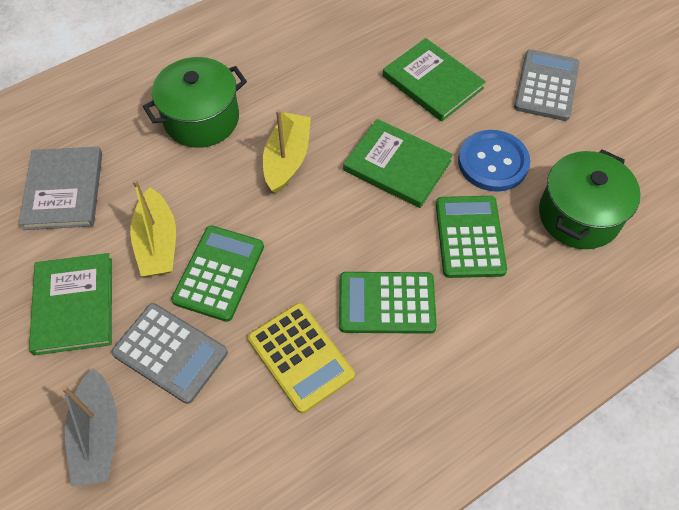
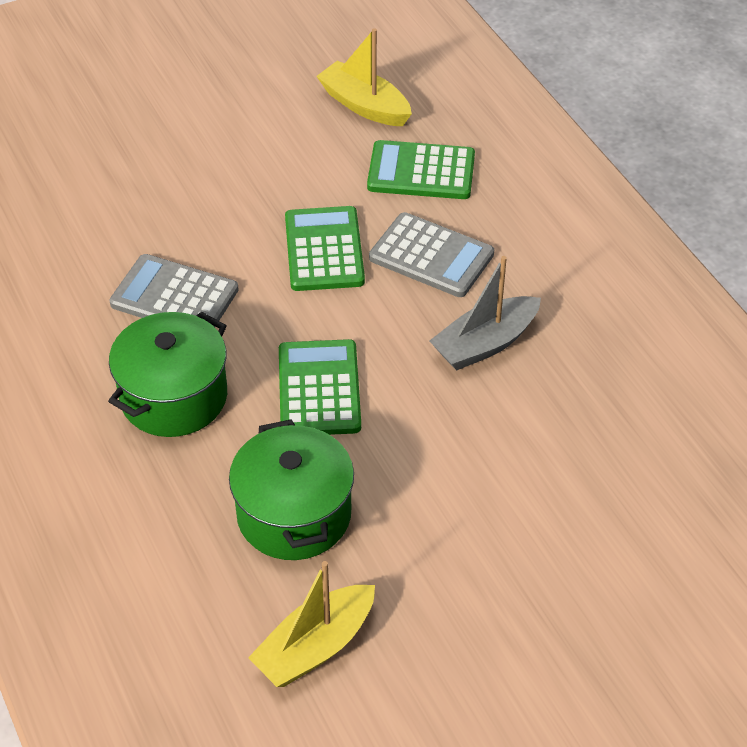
blue button: 1 -> 0
green book: 3 -> 0
grey book: 1 -> 0
yellow calculator: 1 -> 0

